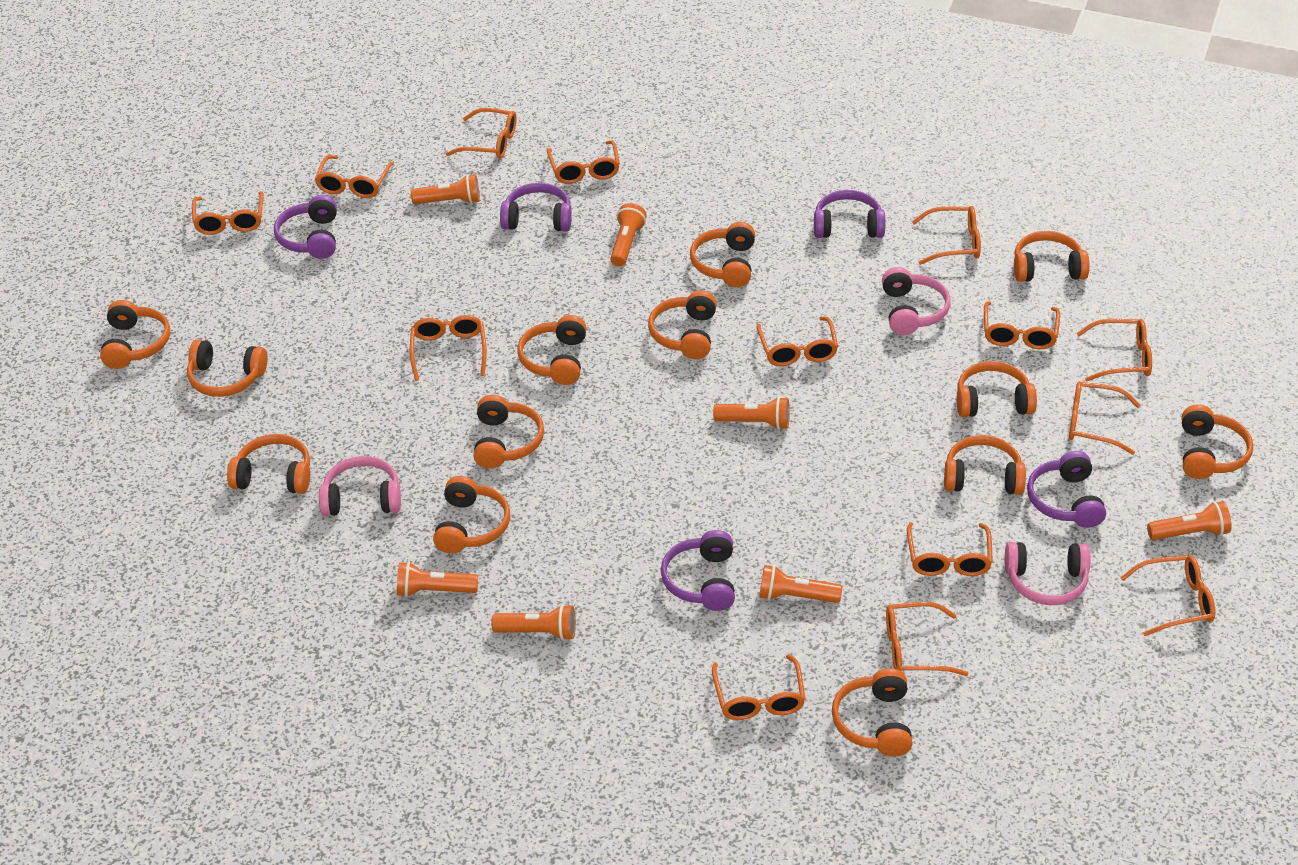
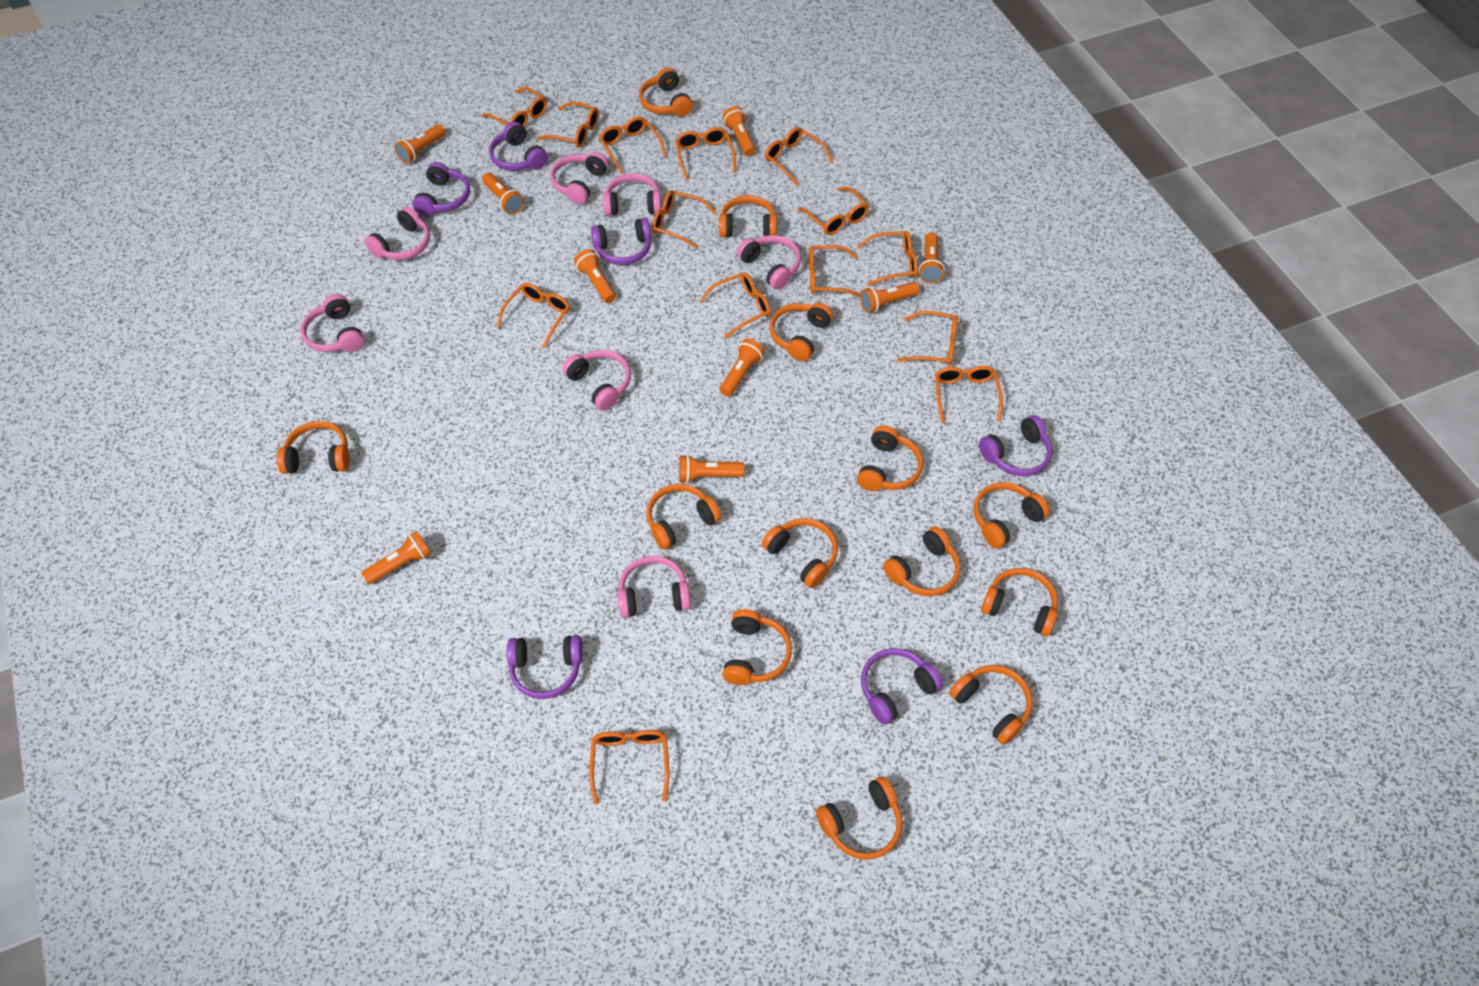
orange flashlight: 7 -> 9
pink headphones: 3 -> 7
purple headphones: 5 -> 6

